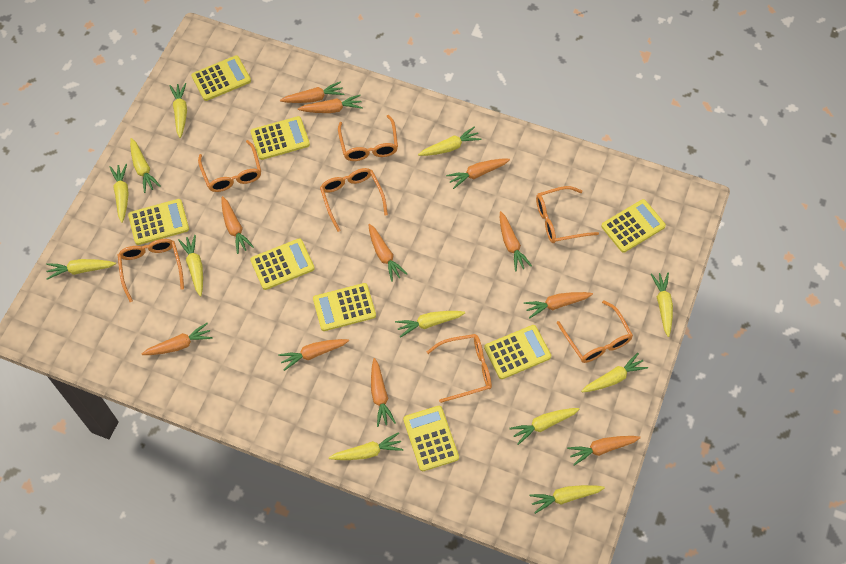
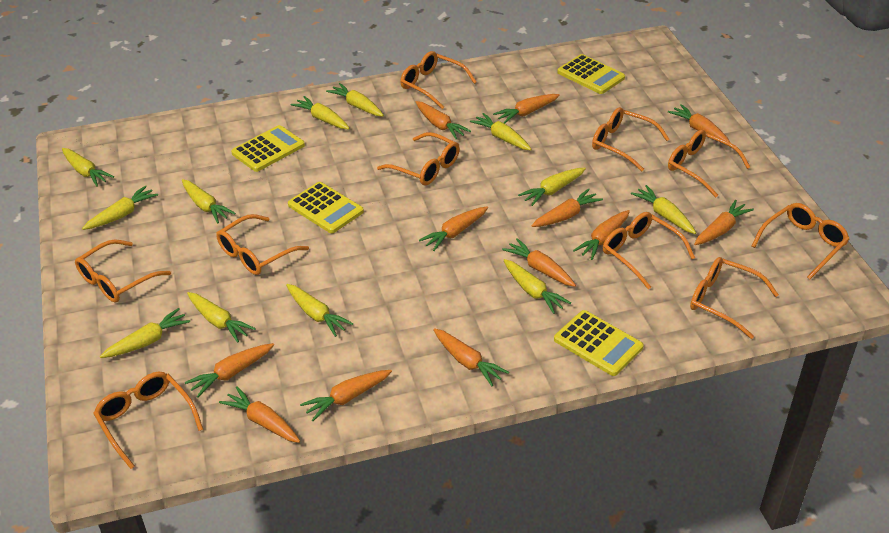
orange carrot: 11 -> 12
orange glasses: 7 -> 10
yellow calculator: 8 -> 4

